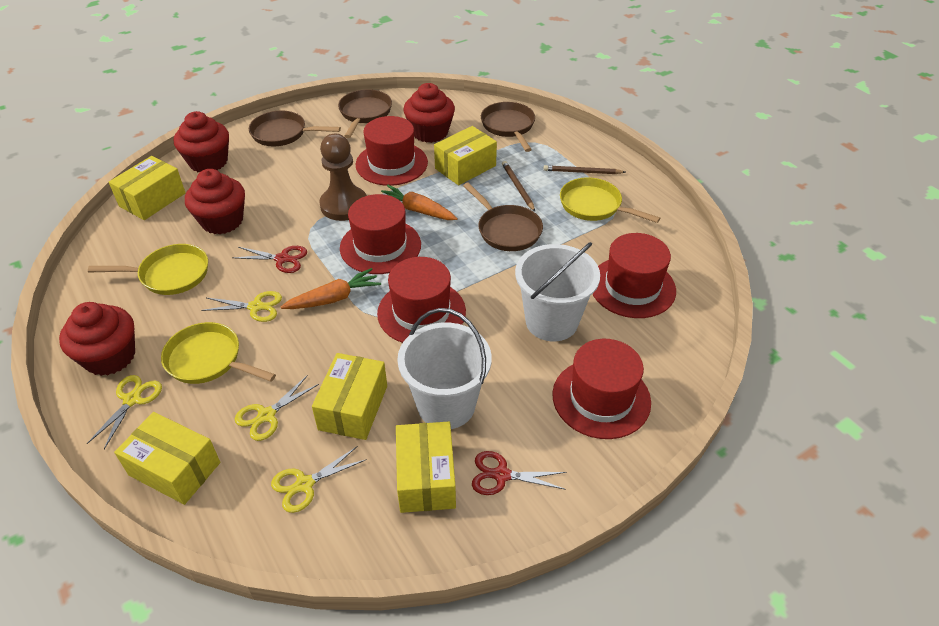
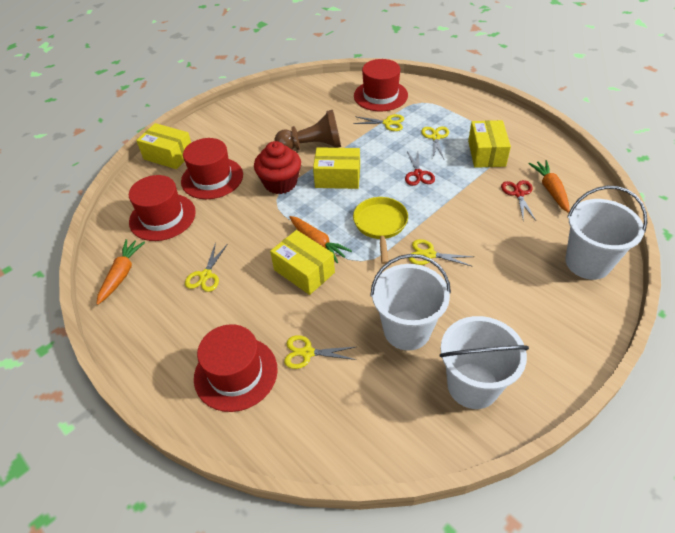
brown pan: 4 -> 0
brown pencil: 2 -> 0
orange carrot: 2 -> 3
red cupcake: 4 -> 1
red hat: 5 -> 4
white bucket: 2 -> 3
yellow box: 5 -> 4
yellow pan: 3 -> 1
yellow scissors: 4 -> 5

